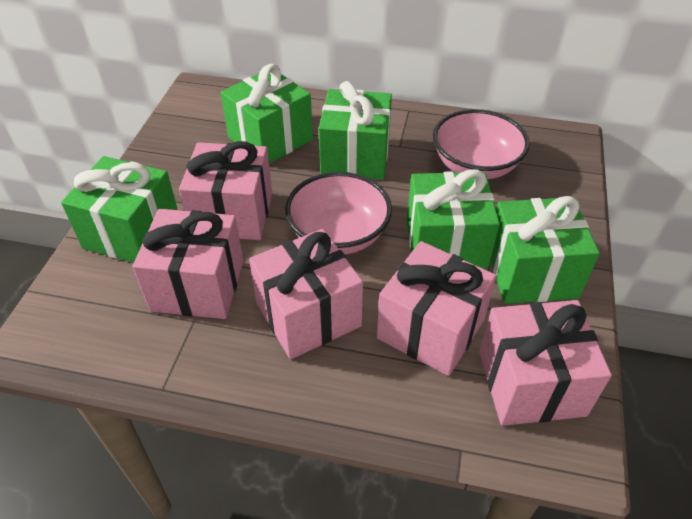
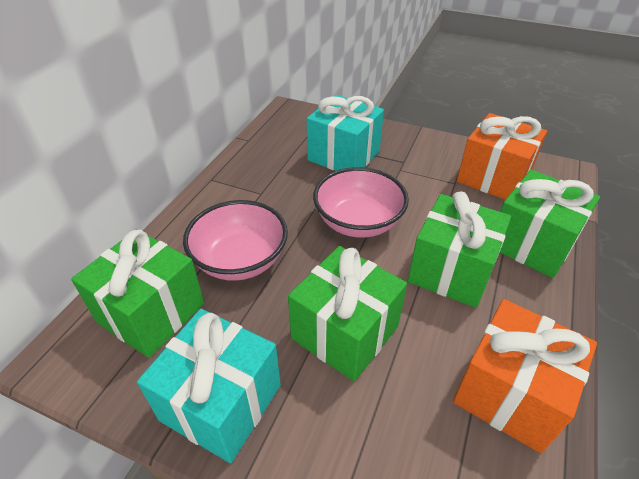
green gift: 5 -> 4
orange gift: 0 -> 2
pink gift: 5 -> 0
turquoise gift: 0 -> 2

